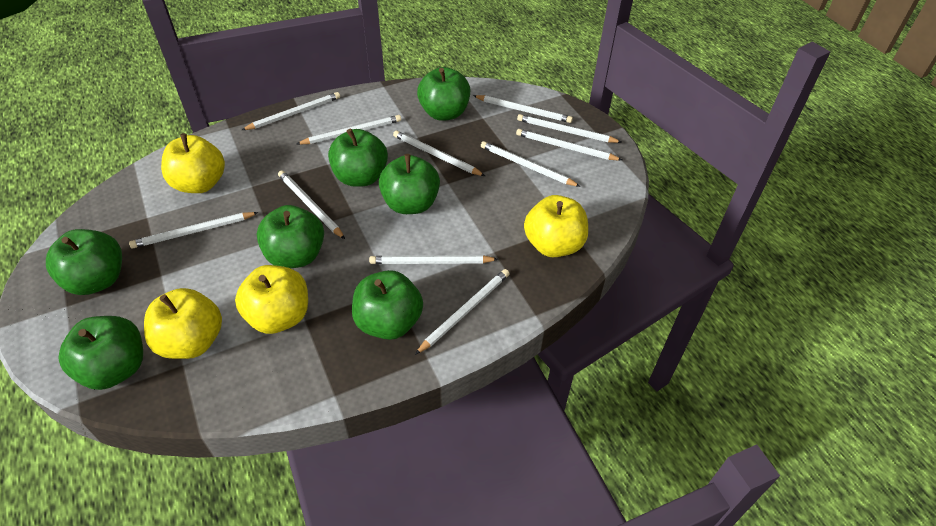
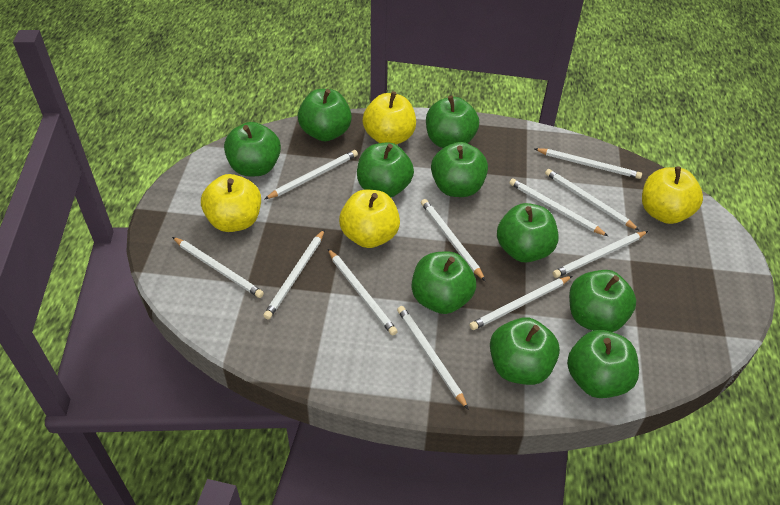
green apple: 7 -> 10

